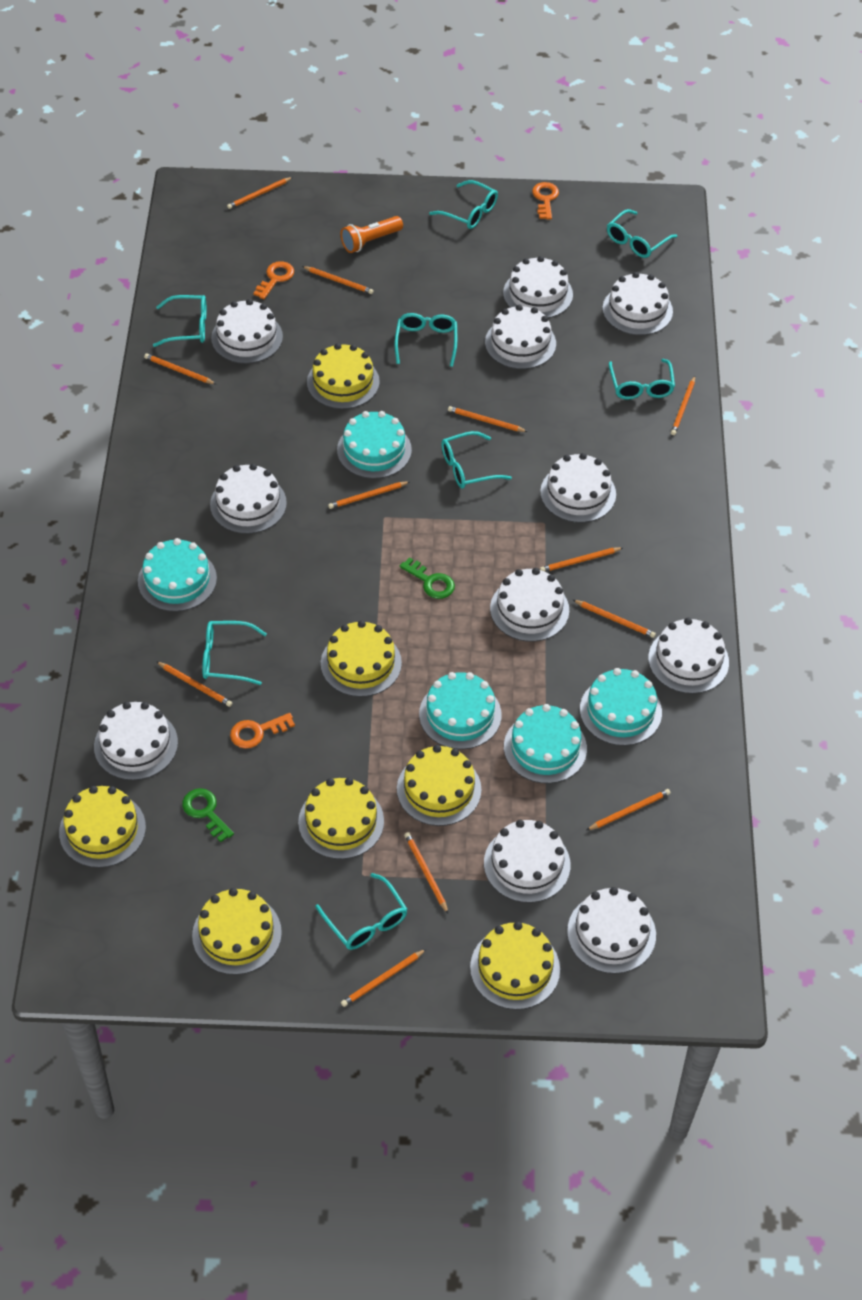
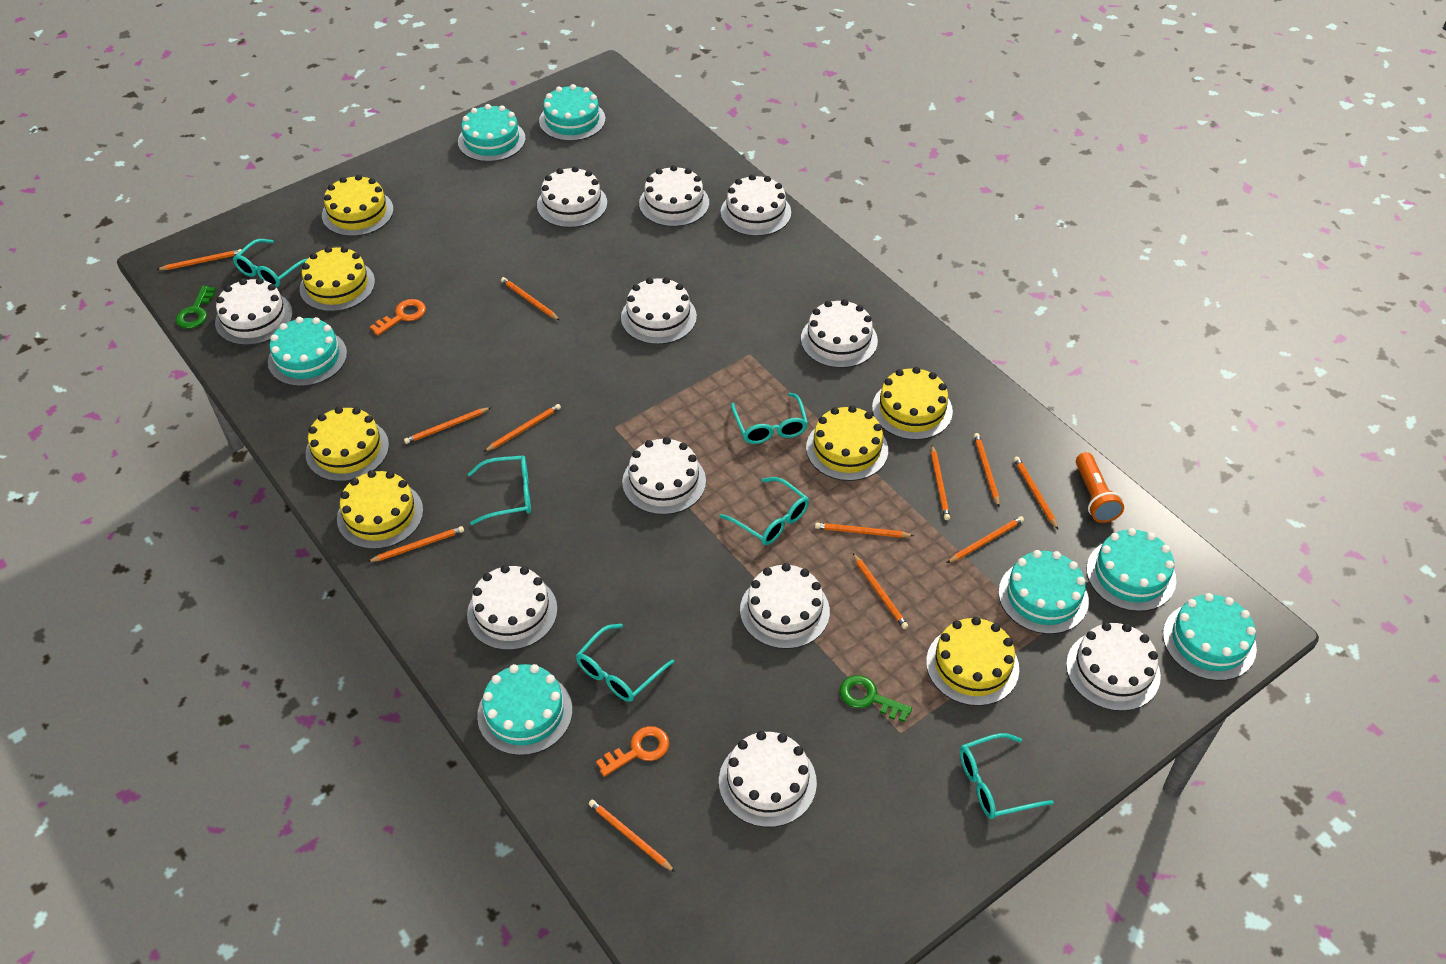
orange key: 3 -> 2
turquoise cake: 5 -> 7
turquoise glasses: 8 -> 6

